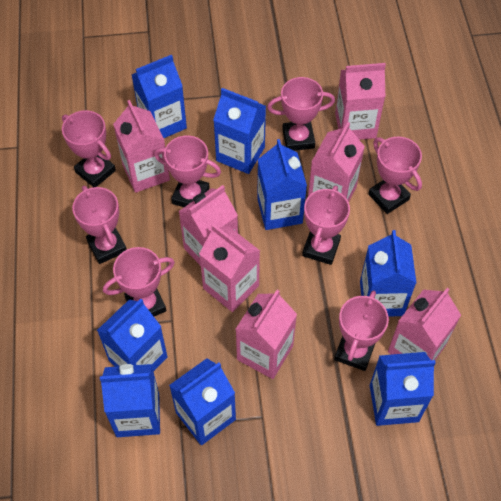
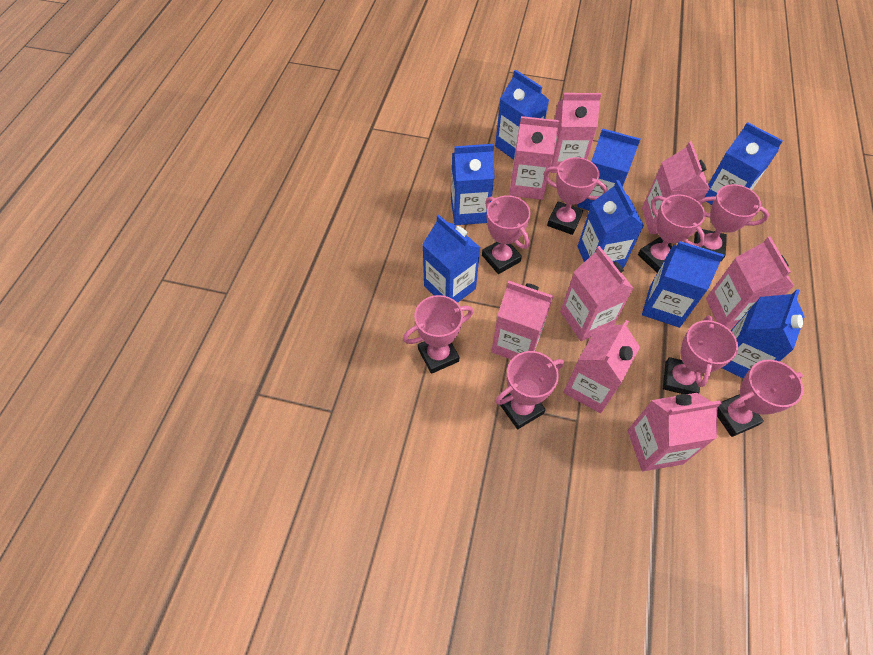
pink carton: 7 -> 8

